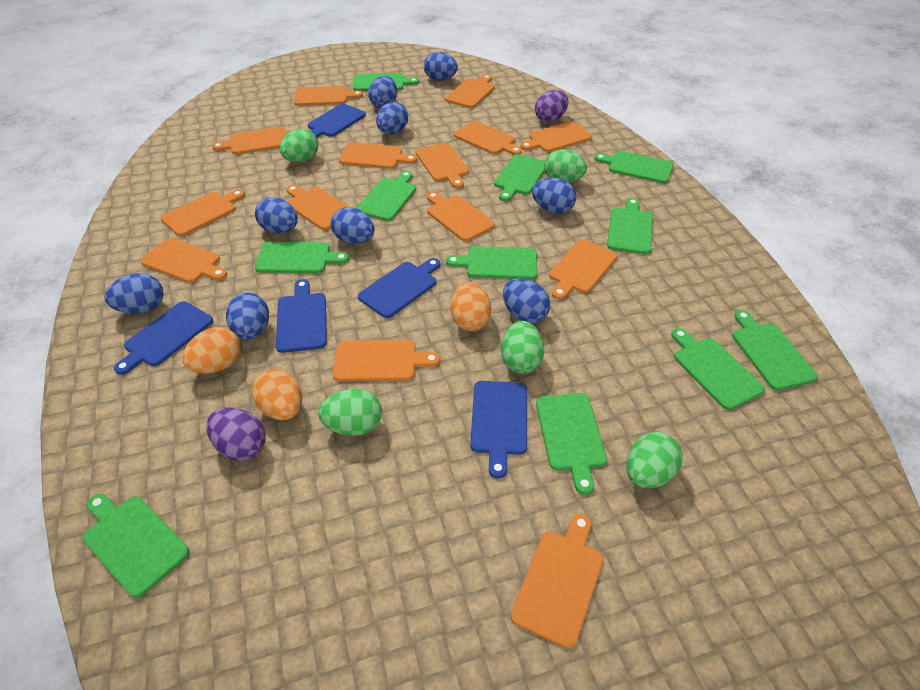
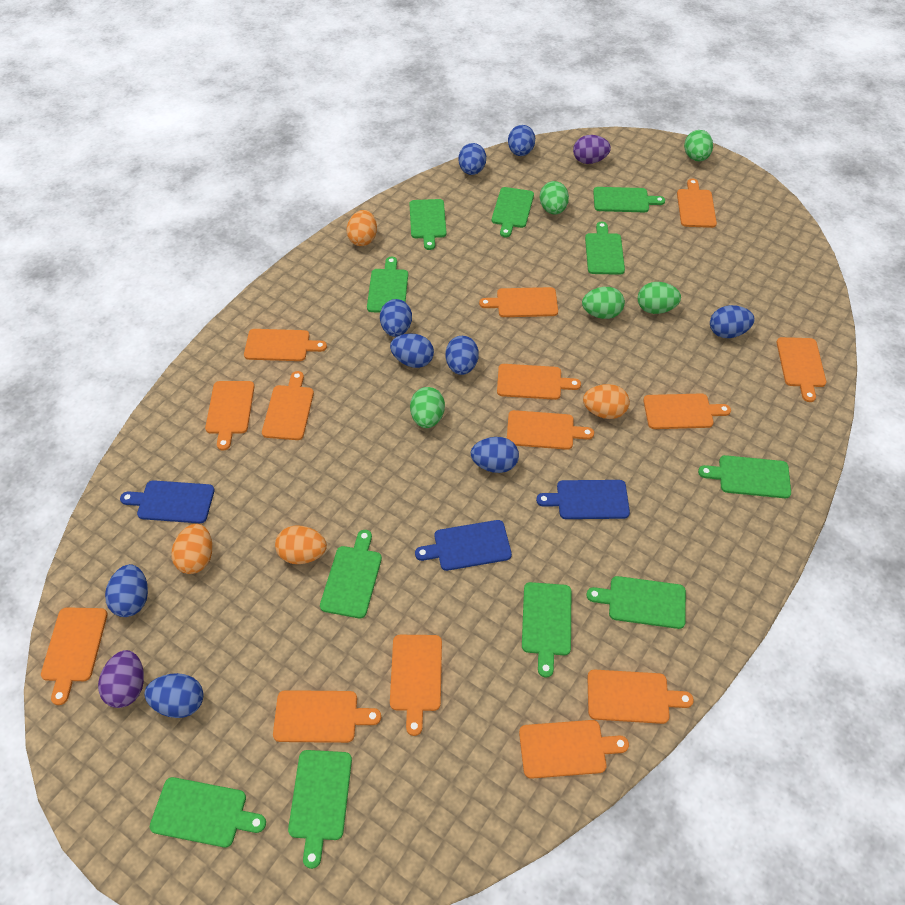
blue cutting board: 5 -> 3
orange egg: 3 -> 4

